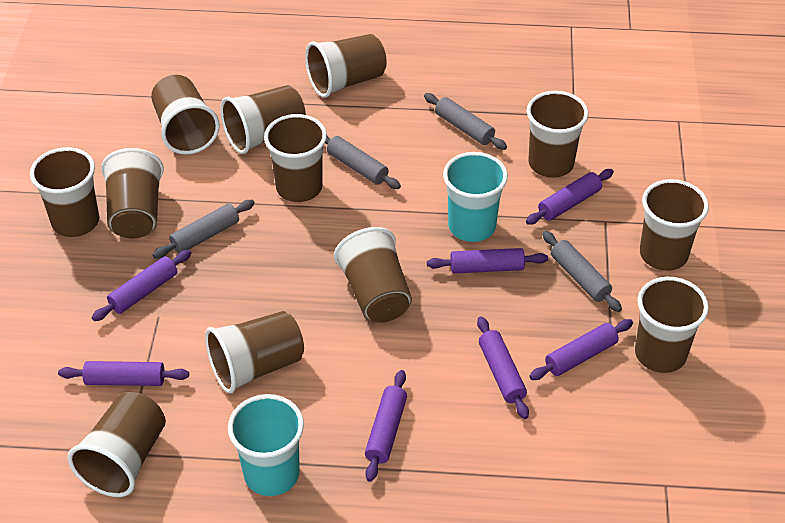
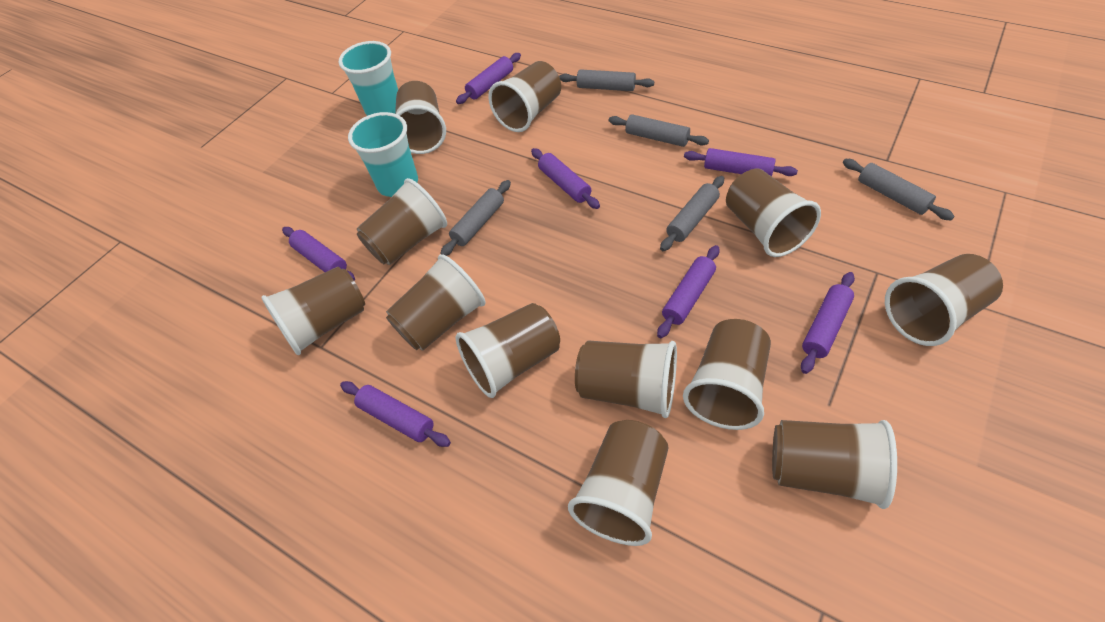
grey rolling pin: 4 -> 5

